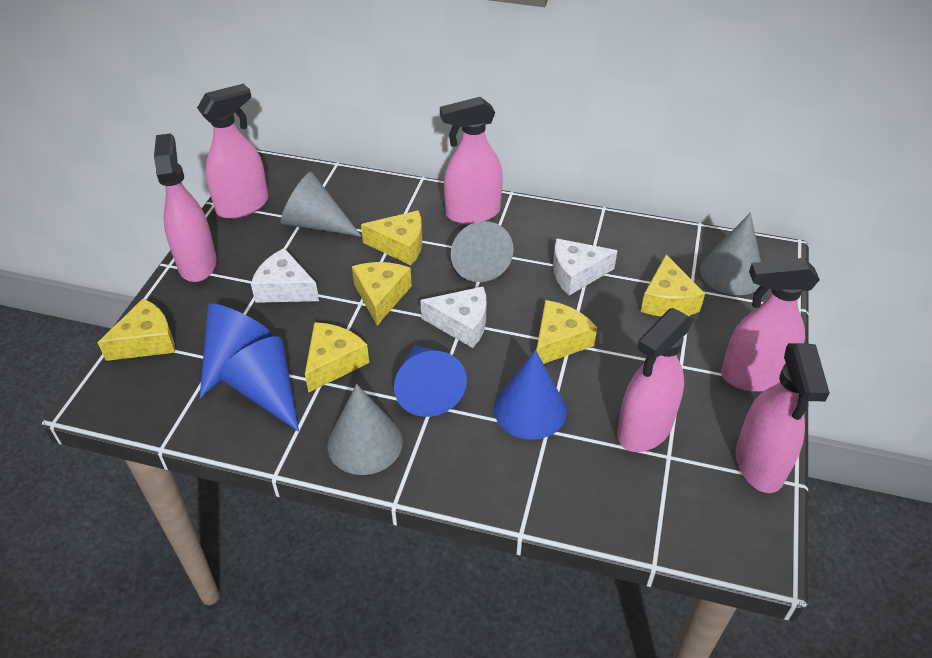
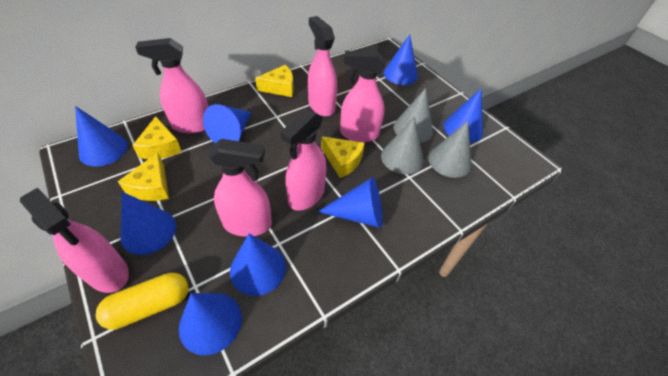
blue cone: 4 -> 8
grey cone: 4 -> 3
white cheese: 3 -> 0
yellow capsule: 0 -> 1
yellow cheese: 6 -> 4

